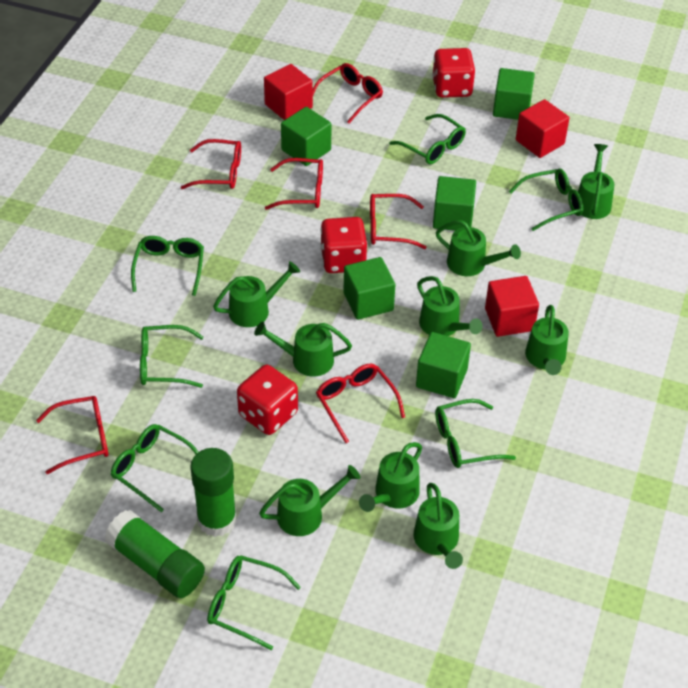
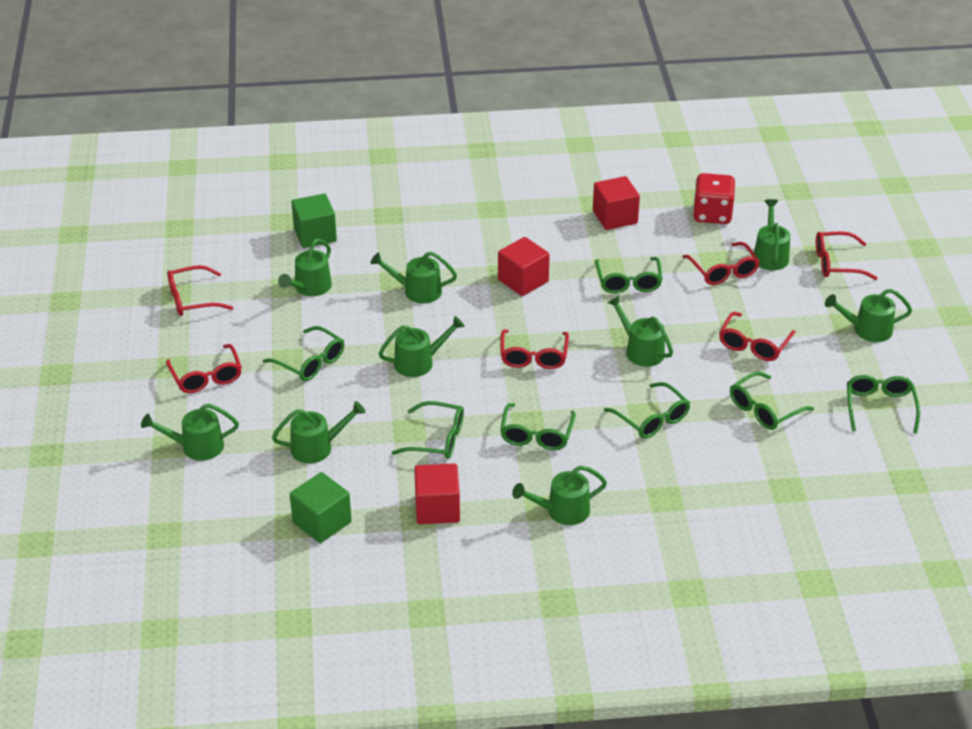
green cube: 5 -> 2
green glue stick: 2 -> 0
red dice: 3 -> 1

